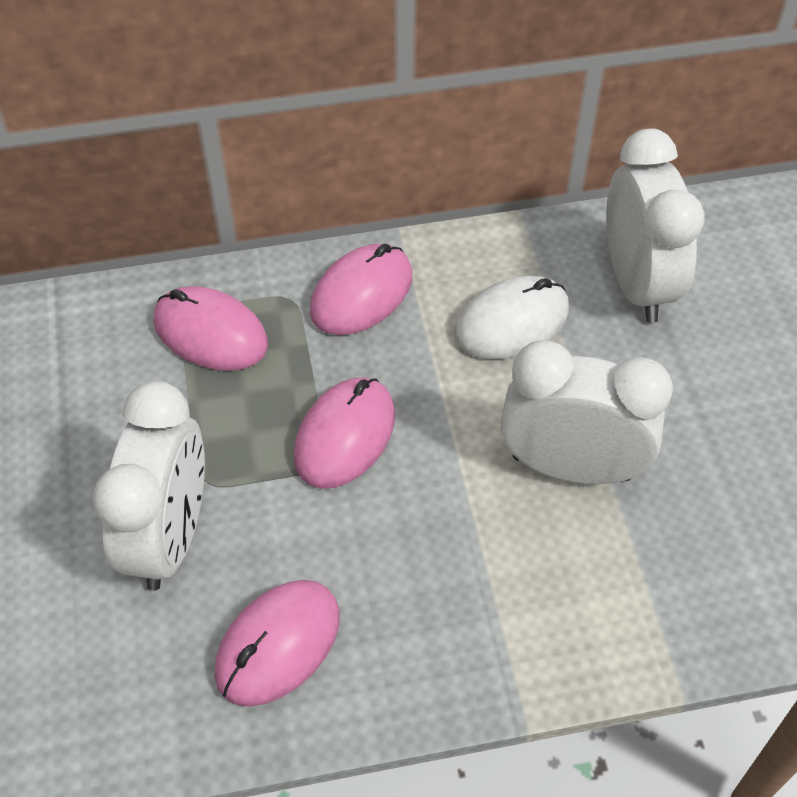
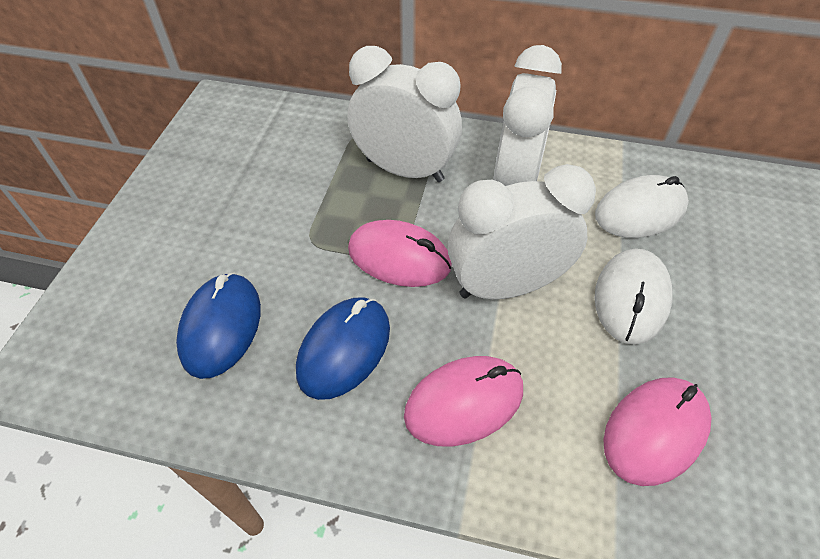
blue mouse: 0 -> 2
pink mouse: 4 -> 3
white mouse: 1 -> 2

